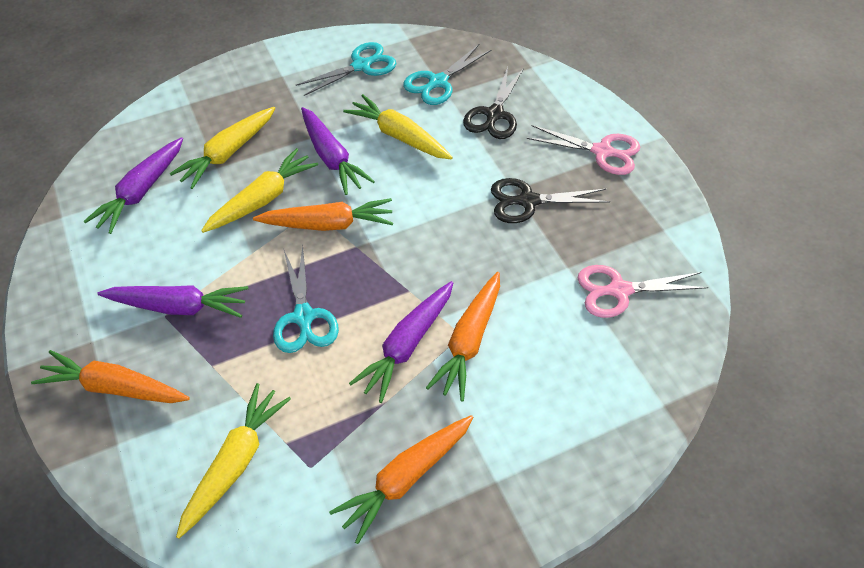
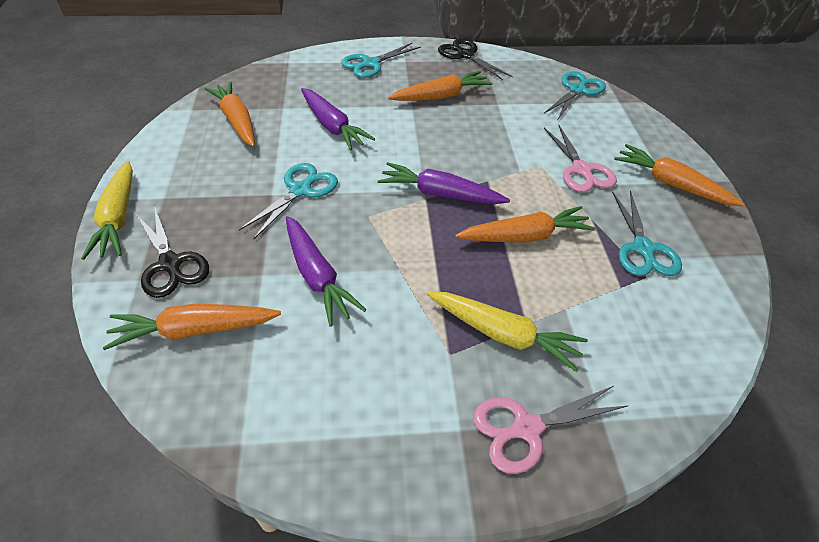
orange carrot: 4 -> 5
purple carrot: 4 -> 3
turquoise scissors: 3 -> 4
yellow carrot: 4 -> 2

